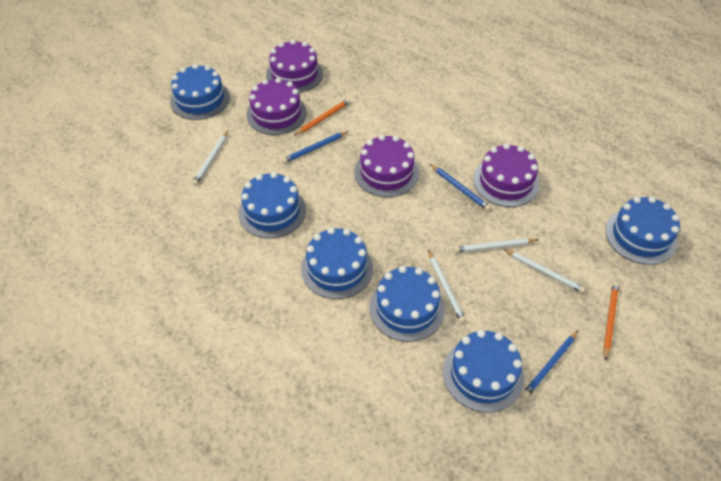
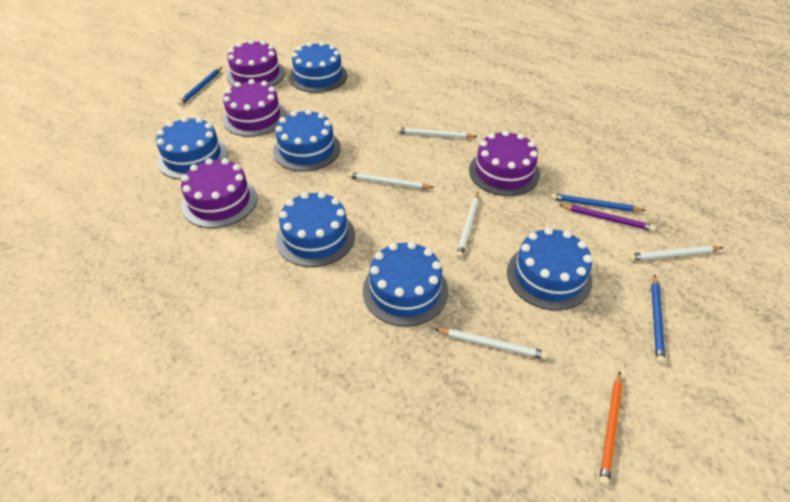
orange pencil: 2 -> 1
purple pencil: 0 -> 1
white pencil: 4 -> 5

